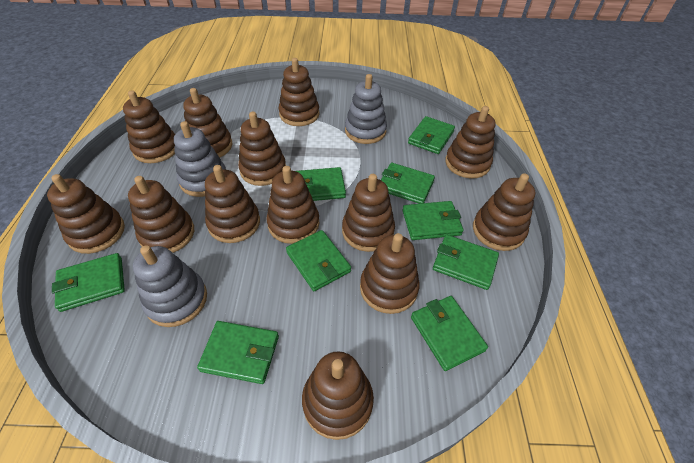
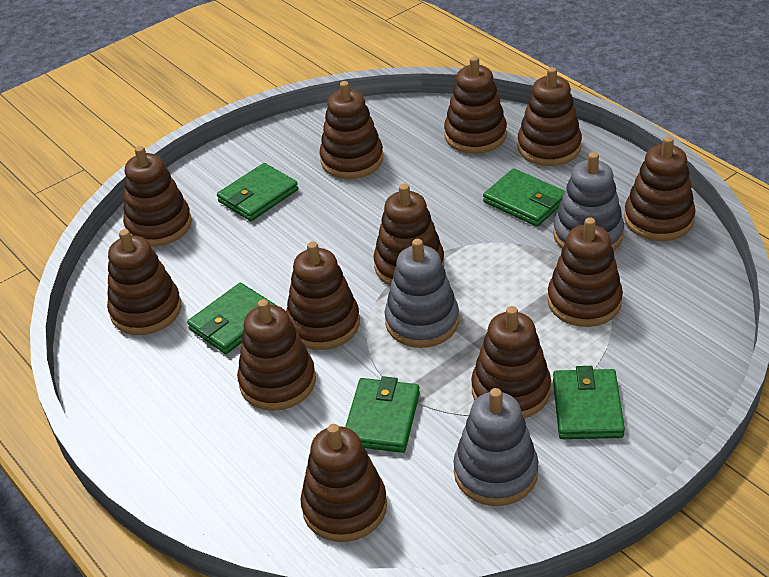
brown stacking toy: 13 -> 12
green wallet: 9 -> 5

